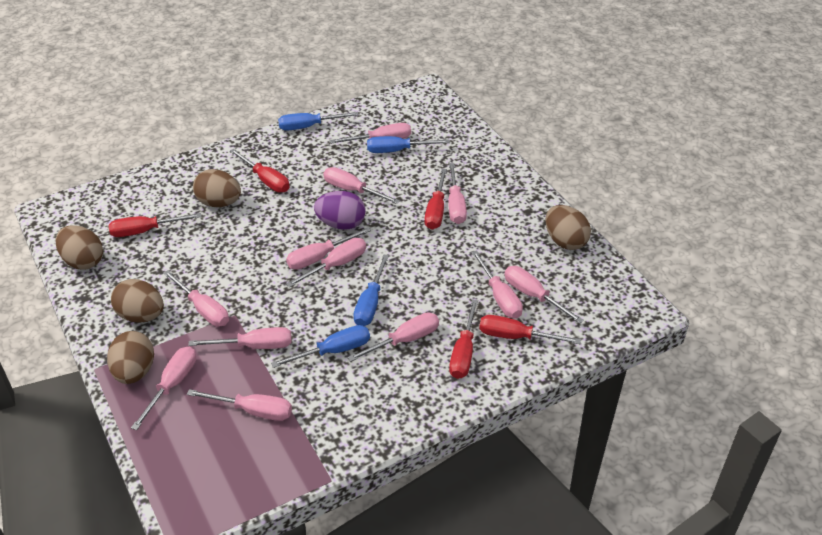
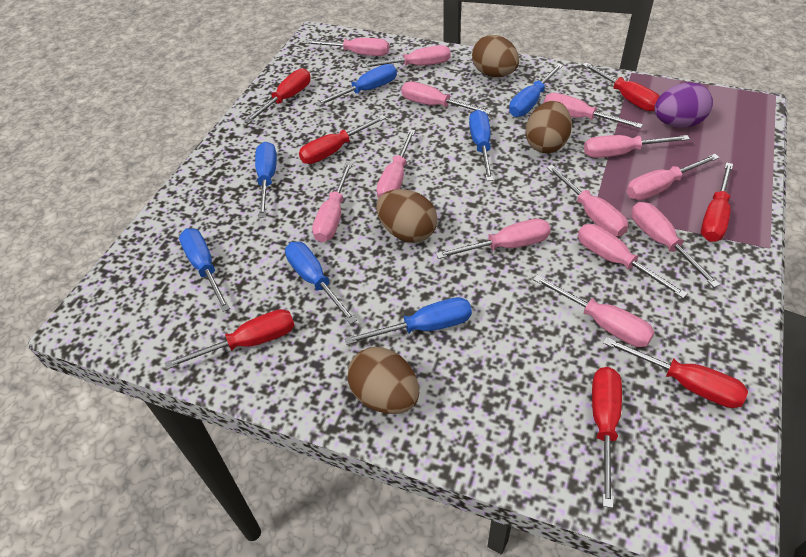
blue screwdriver: 4 -> 7
brown egg: 5 -> 4
pink screwdriver: 12 -> 13
red screwdriver: 5 -> 7

